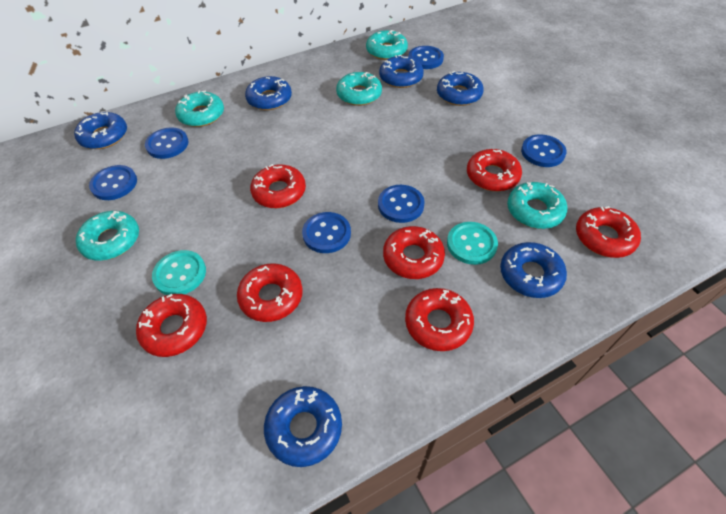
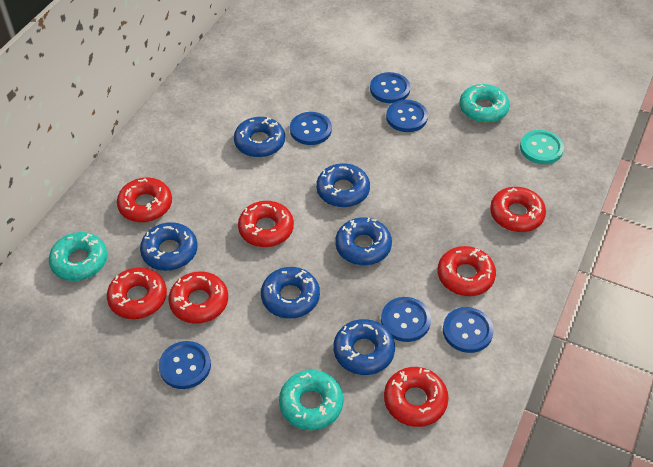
turquoise button: 2 -> 1
turquoise donut: 5 -> 3

